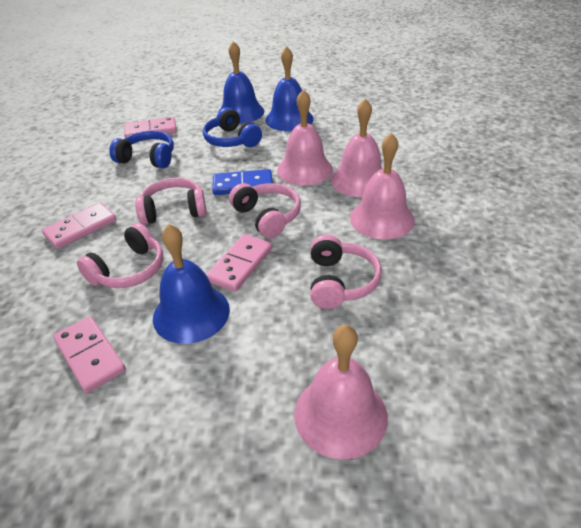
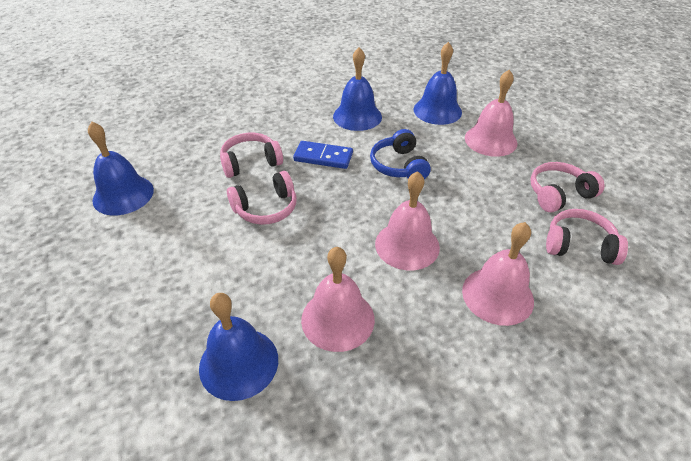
blue bell: 3 -> 4
blue headphones: 2 -> 1
pink domino: 4 -> 0

